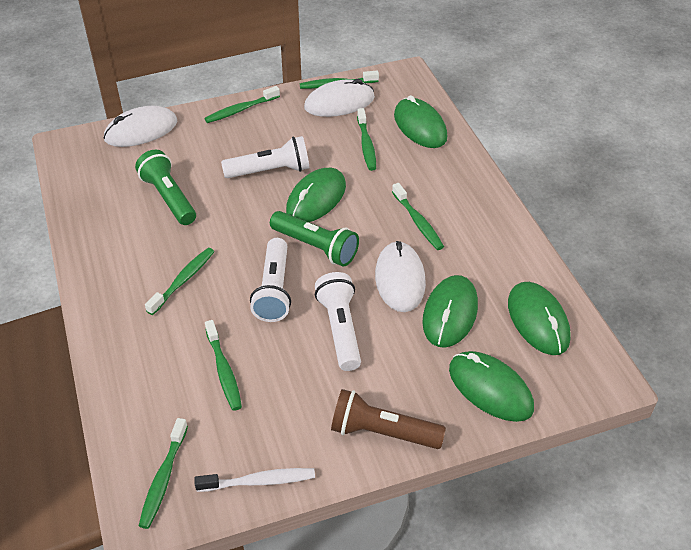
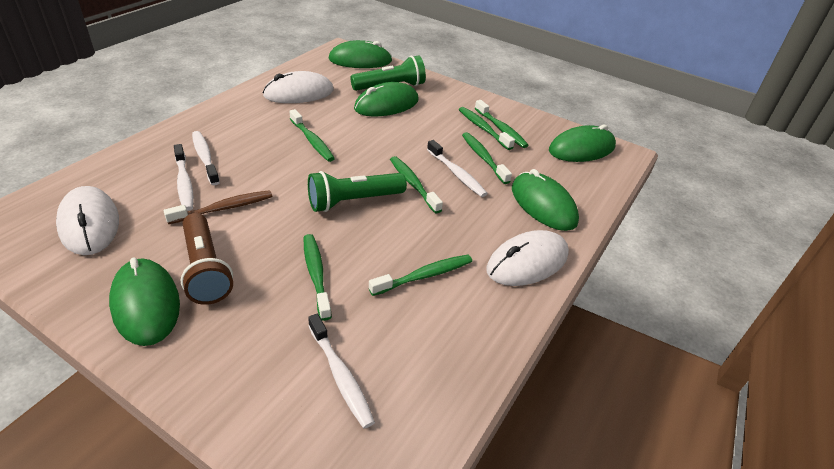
brown toothbrush: 0 -> 1
white flashlight: 3 -> 0
white toothbrush: 1 -> 4

